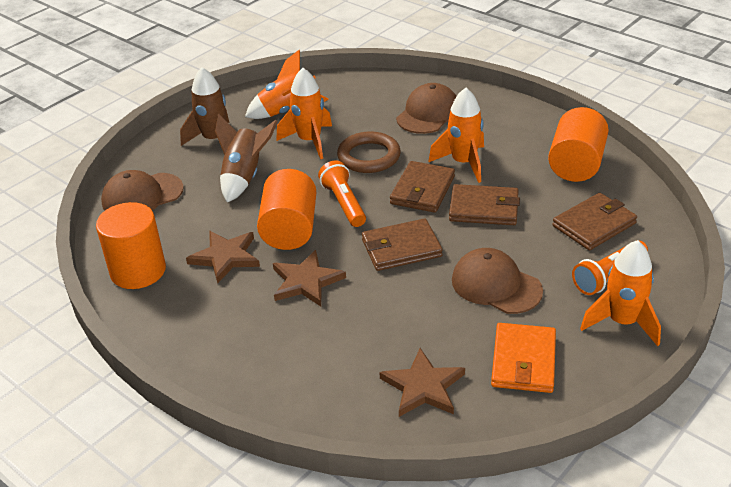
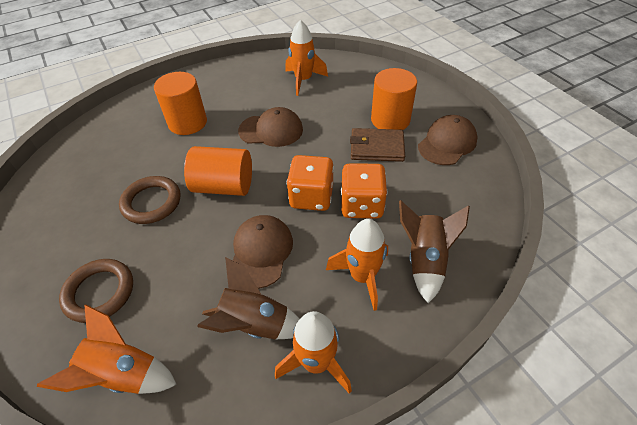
brown ring: 1 -> 2
brown star: 3 -> 0
brown wallet: 4 -> 1
orange dice: 0 -> 2
orange flashlight: 2 -> 0
orange wallet: 1 -> 0

